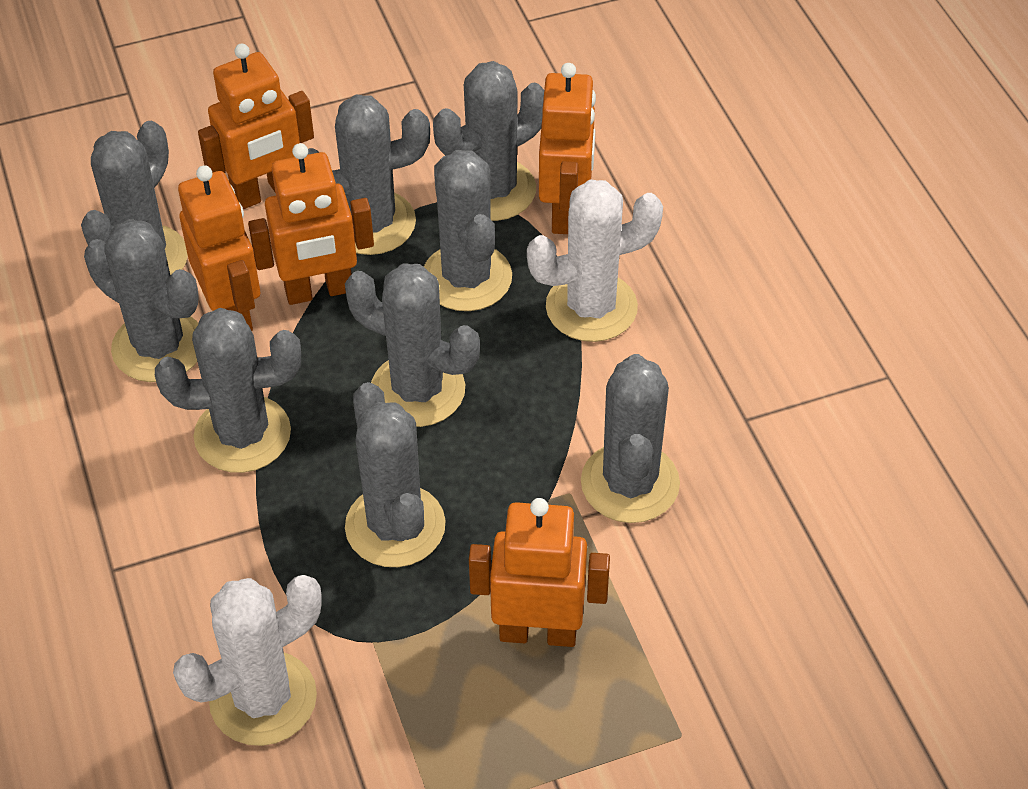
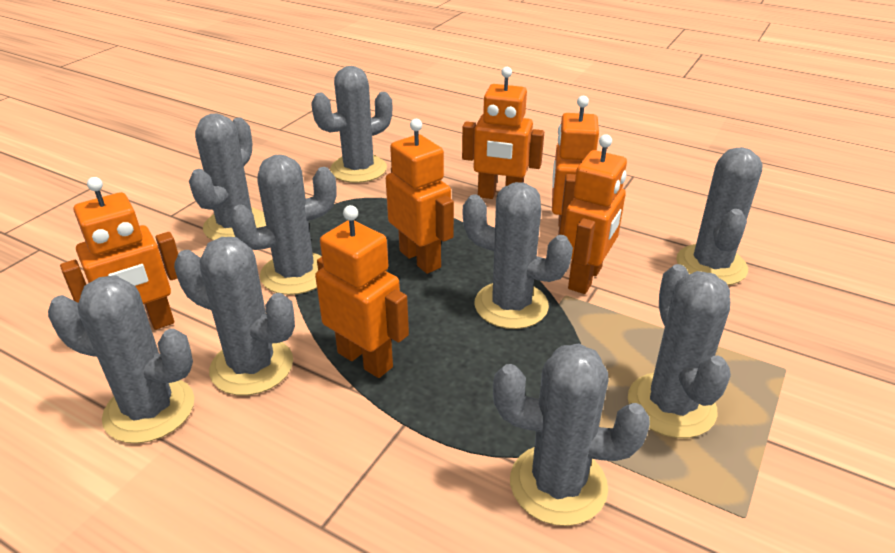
orange robot: 5 -> 6
white cactus: 2 -> 0

